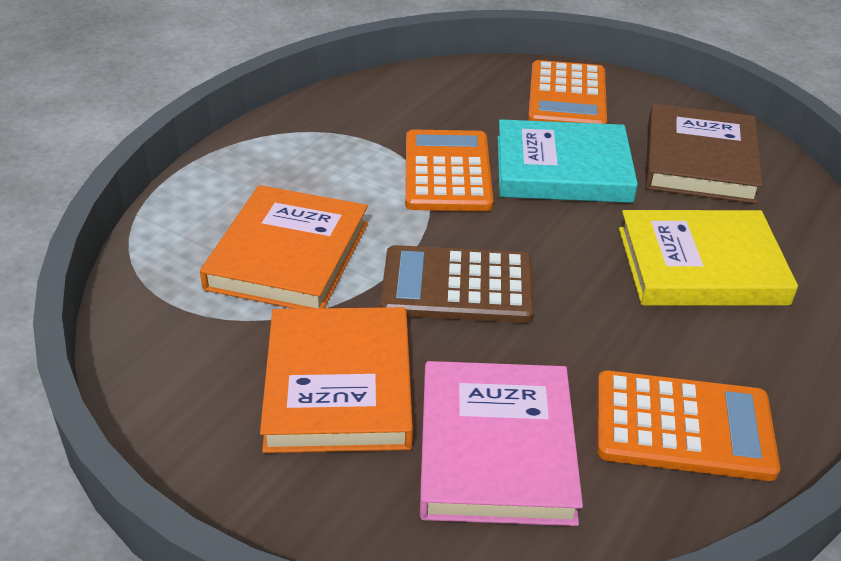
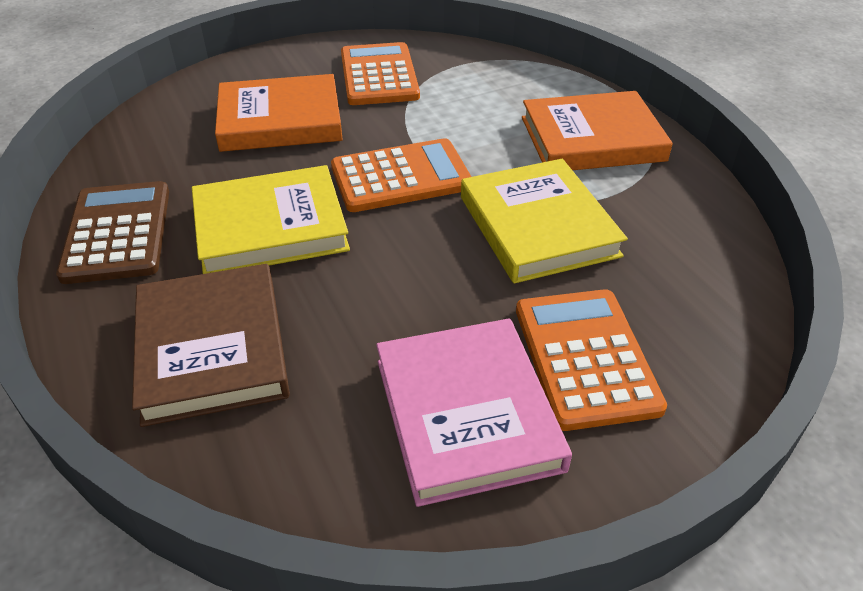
turquoise book: 1 -> 0
yellow book: 1 -> 2

